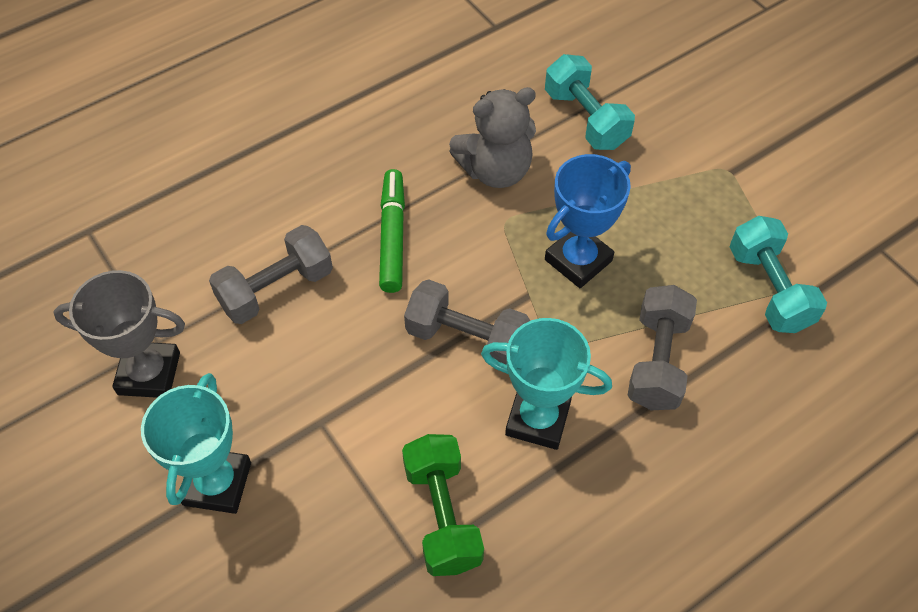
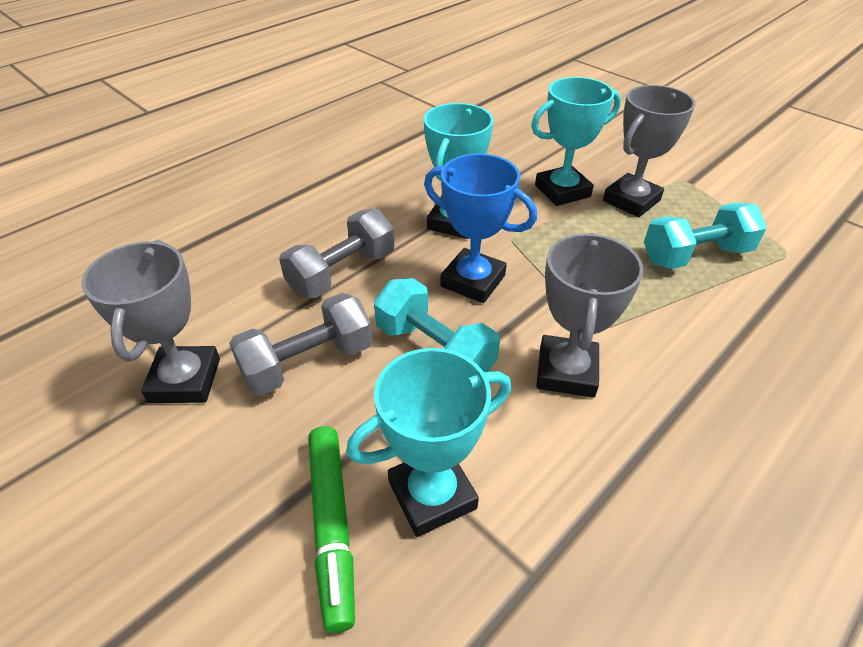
green dumbbell: 1 -> 0
grey dumbbell: 3 -> 2
grey teddy bear: 1 -> 0
grey trophy: 1 -> 3
turquoise trophy: 2 -> 3

